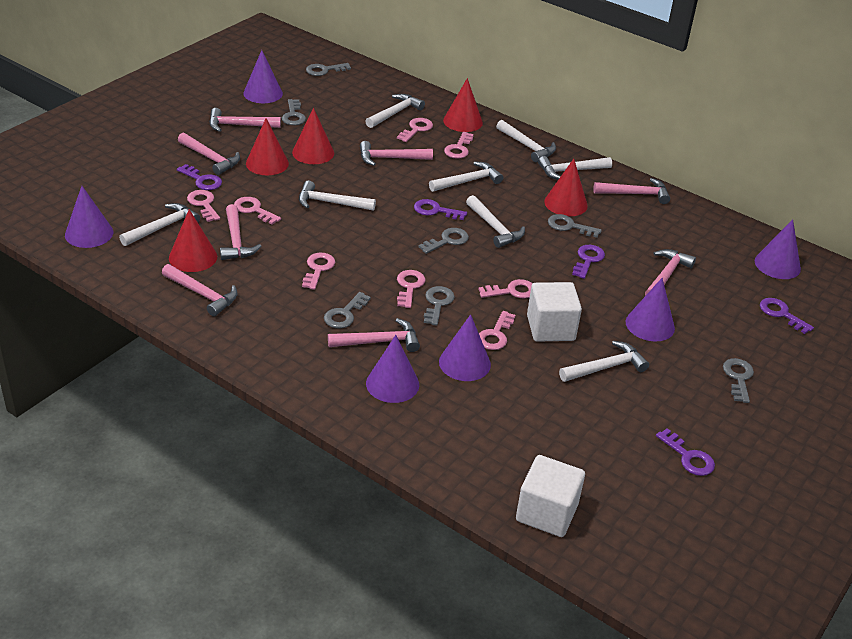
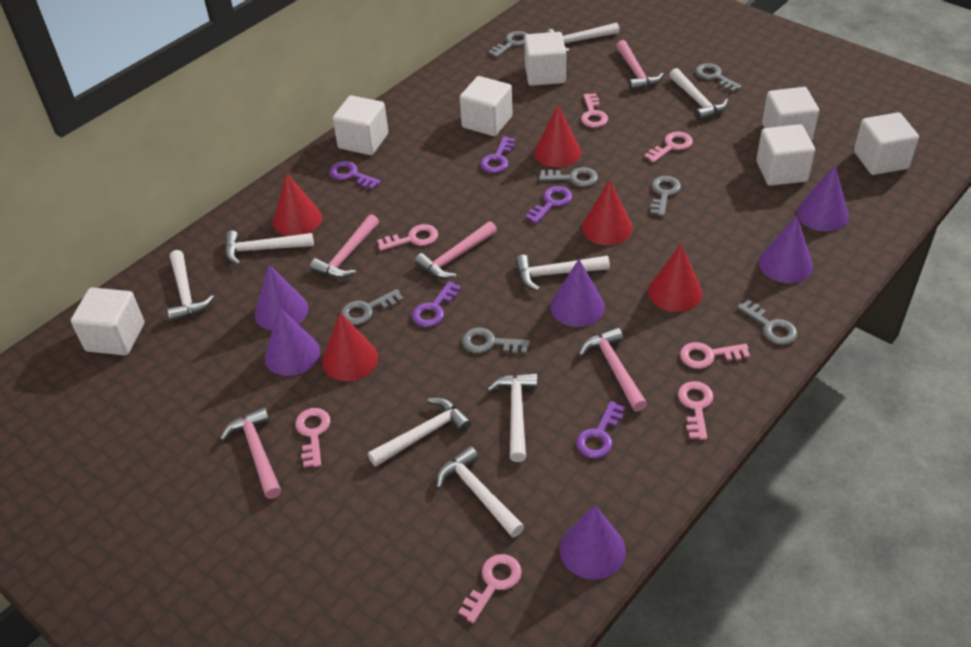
pink hammer: 8 -> 5
pink key: 8 -> 7
white cube: 2 -> 7

